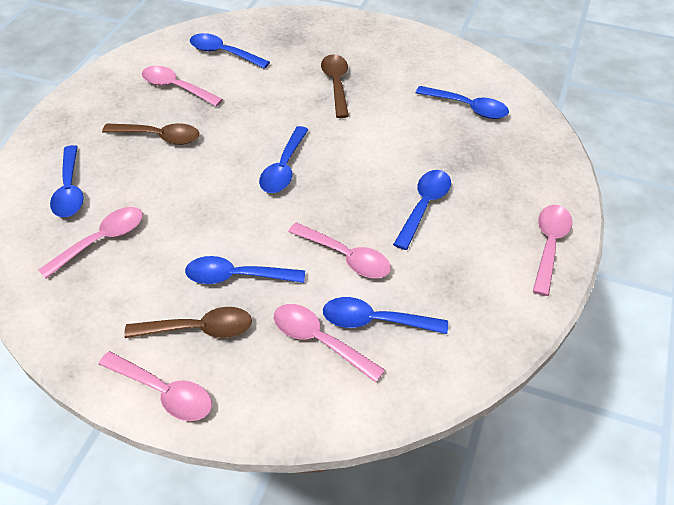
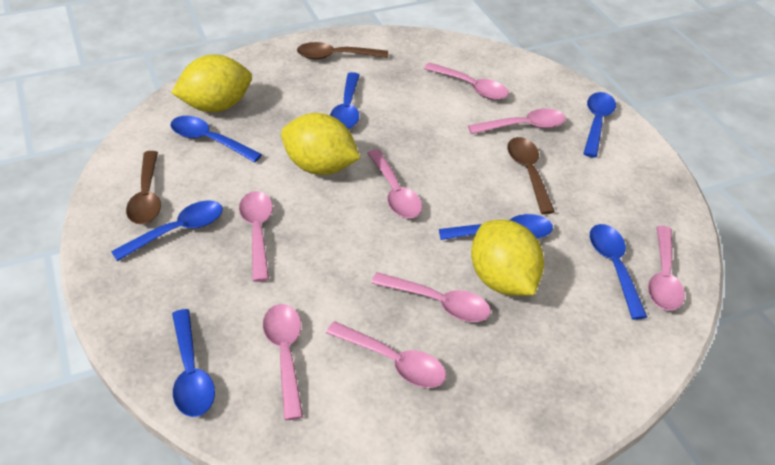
pink spoon: 6 -> 8
yellow lemon: 0 -> 3

